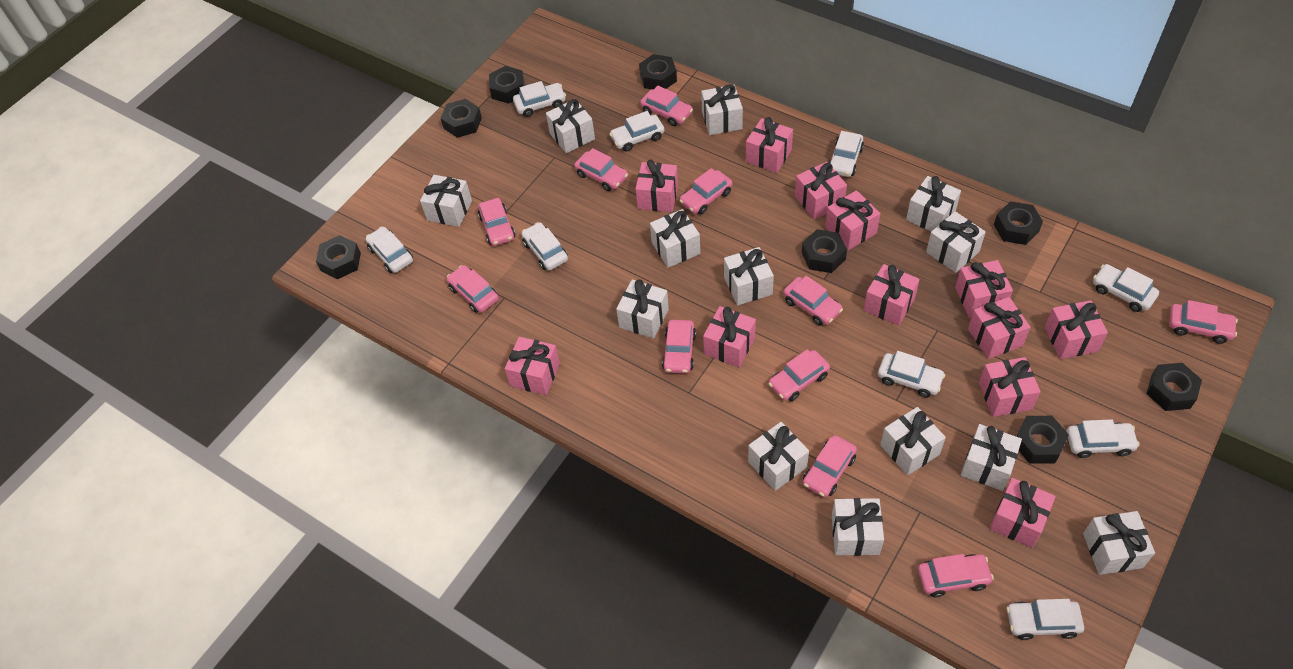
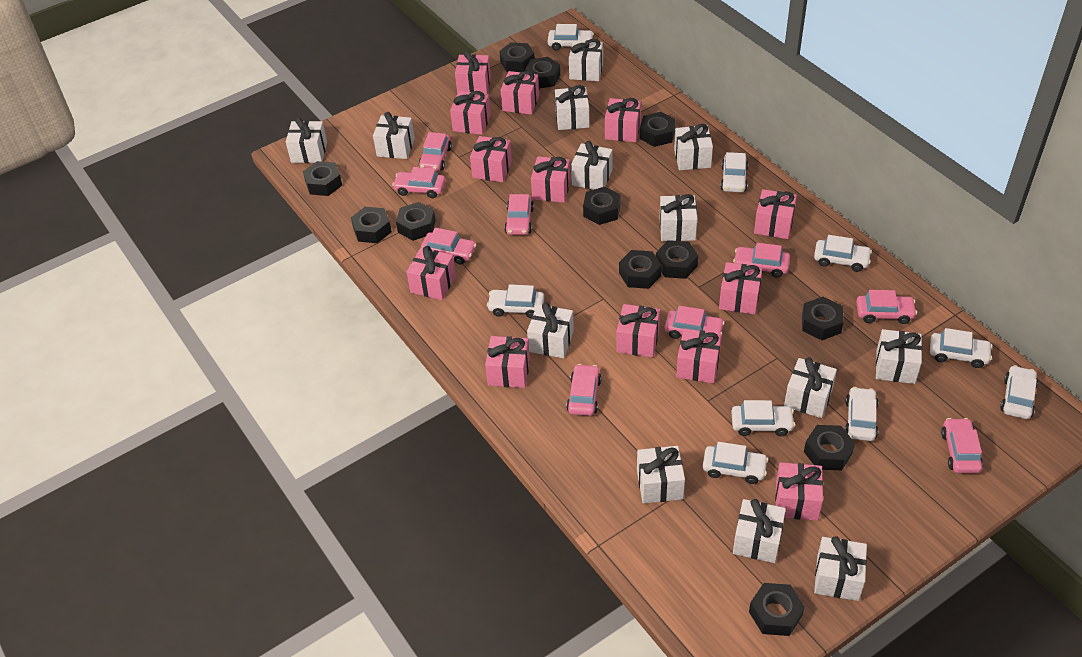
black nut: 8 -> 12
pink car: 11 -> 9
pink gift: 12 -> 13

